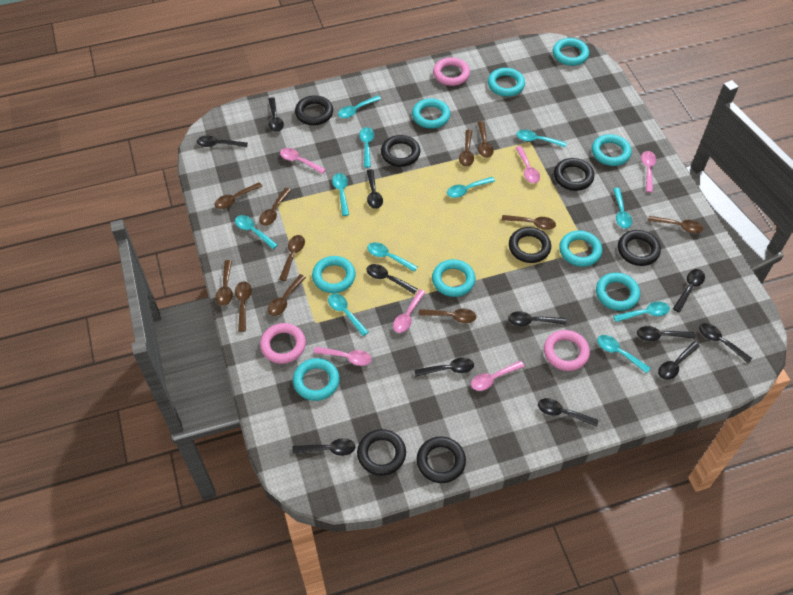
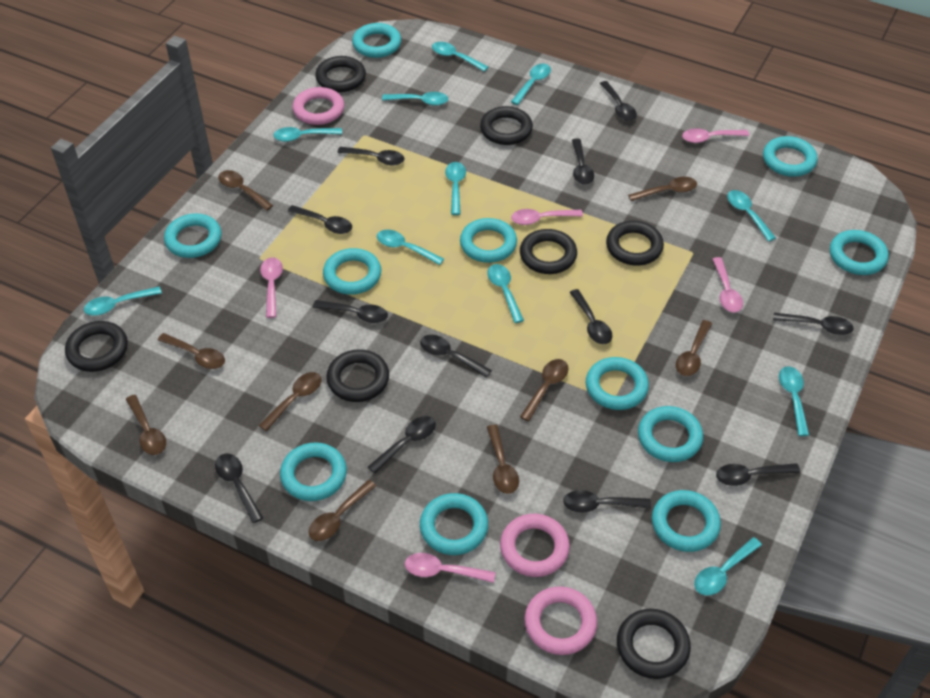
brown spoon: 11 -> 9
pink spoon: 6 -> 5
turquoise ring: 9 -> 11

